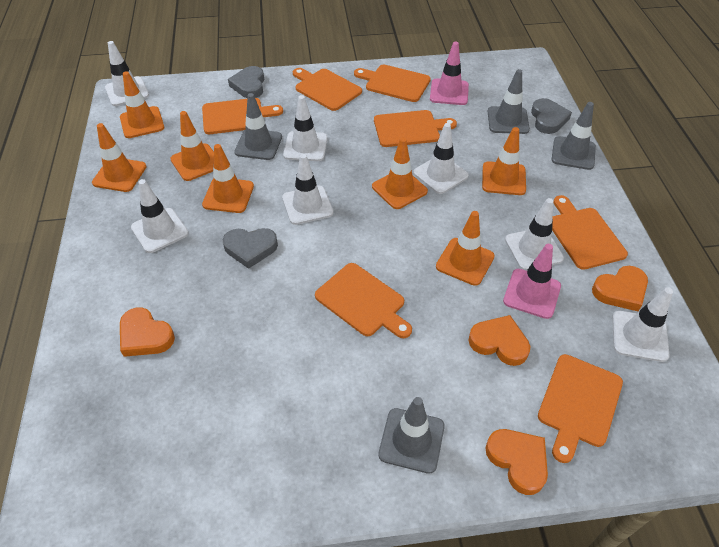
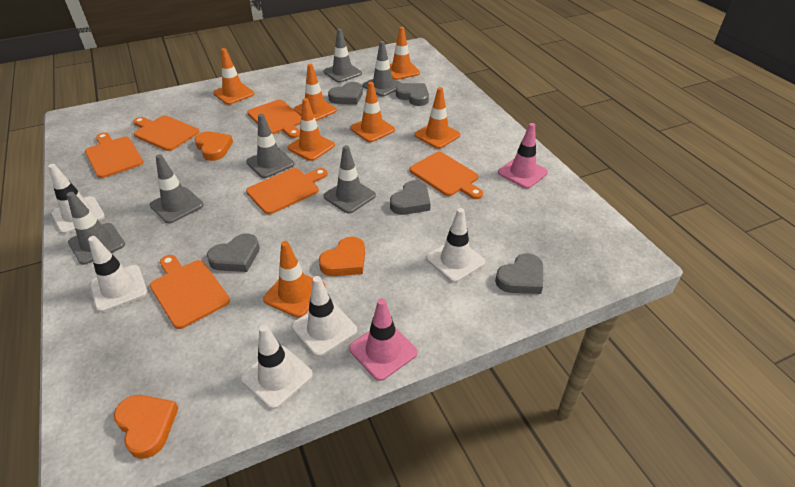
grey heart: 3 -> 5
grey traffic cone: 4 -> 6
orange cutting board: 7 -> 6
orange heart: 4 -> 3
white traffic cone: 7 -> 5

